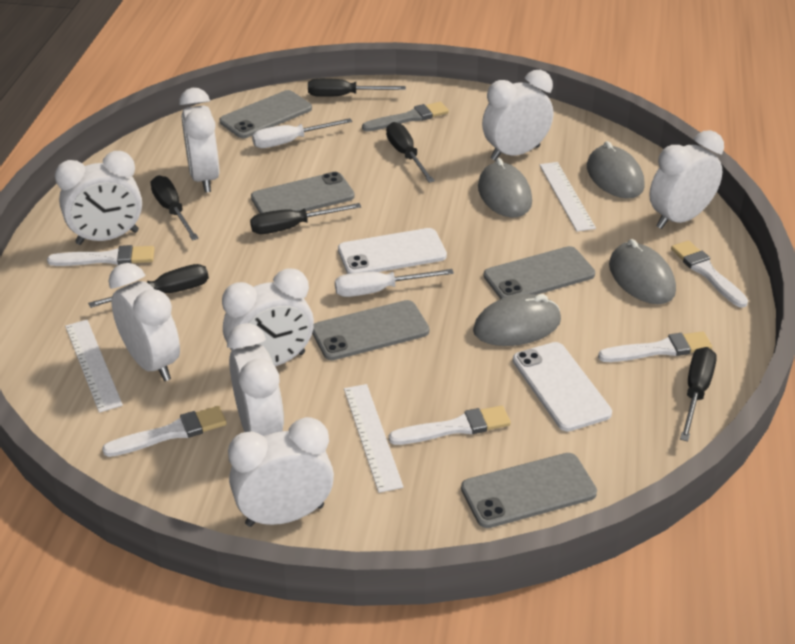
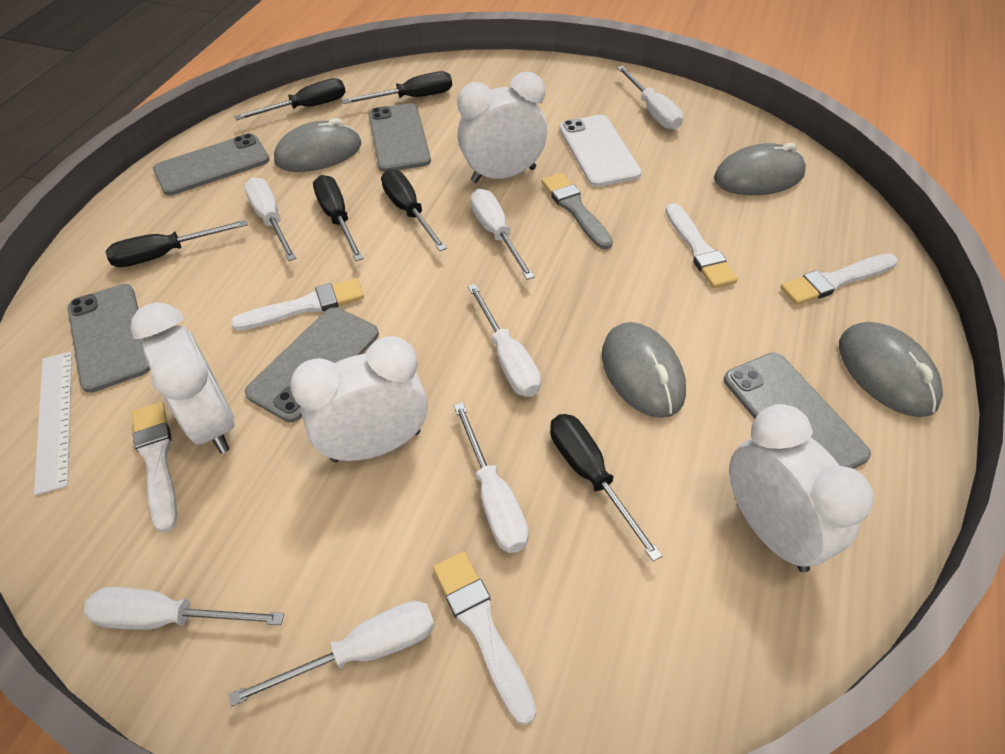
white clock: 8 -> 4
white phone: 2 -> 1
white ruler: 3 -> 1
white screwdriver: 2 -> 7

